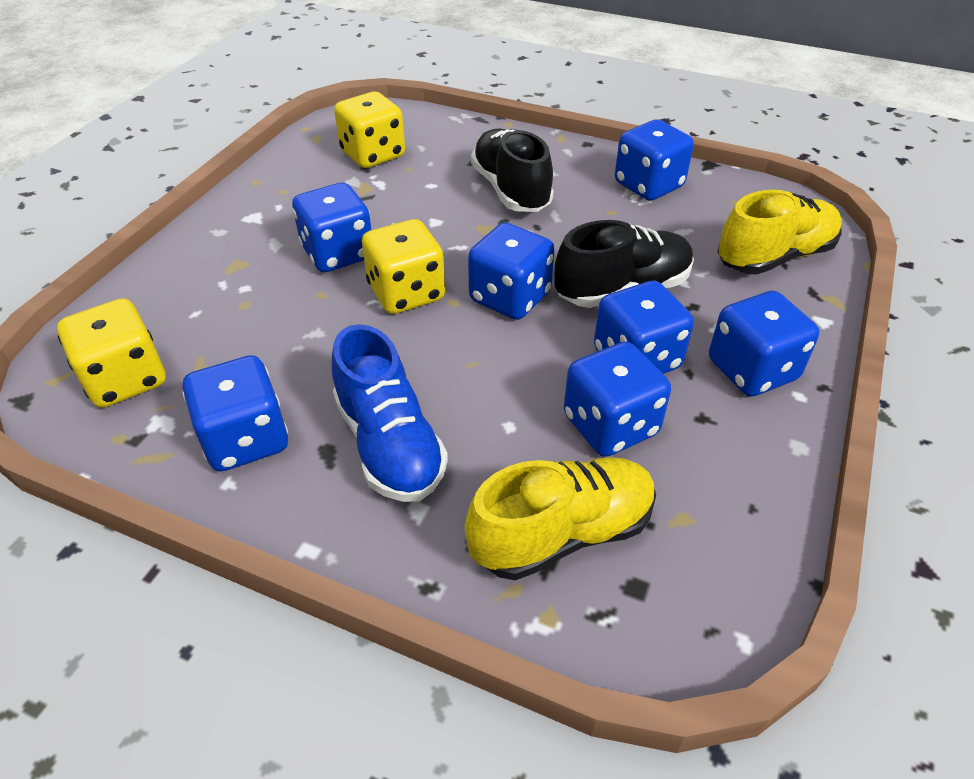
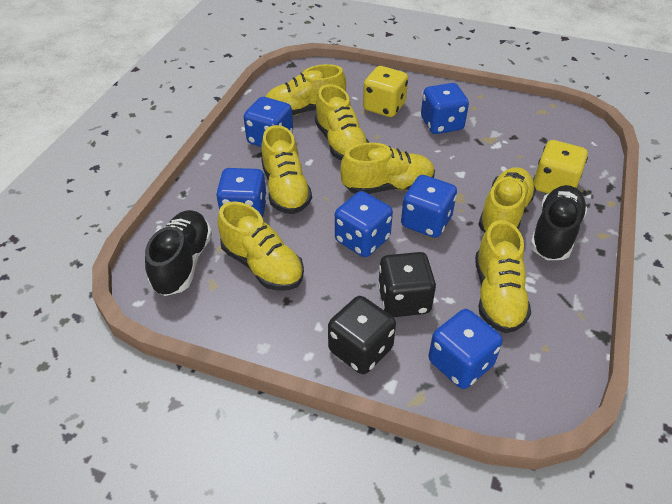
black dice: 0 -> 2
blue dice: 7 -> 6
blue shoe: 1 -> 0
yellow dice: 3 -> 2
yellow shoe: 2 -> 7

